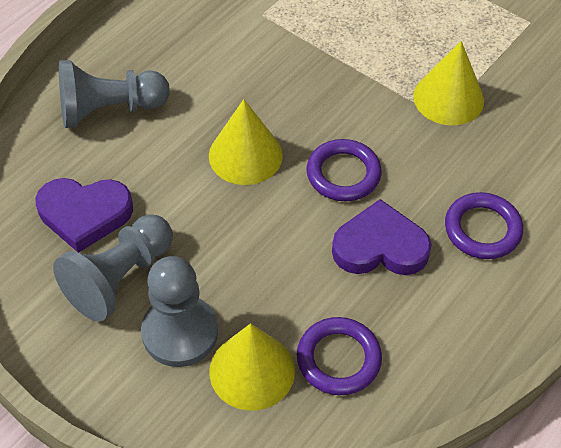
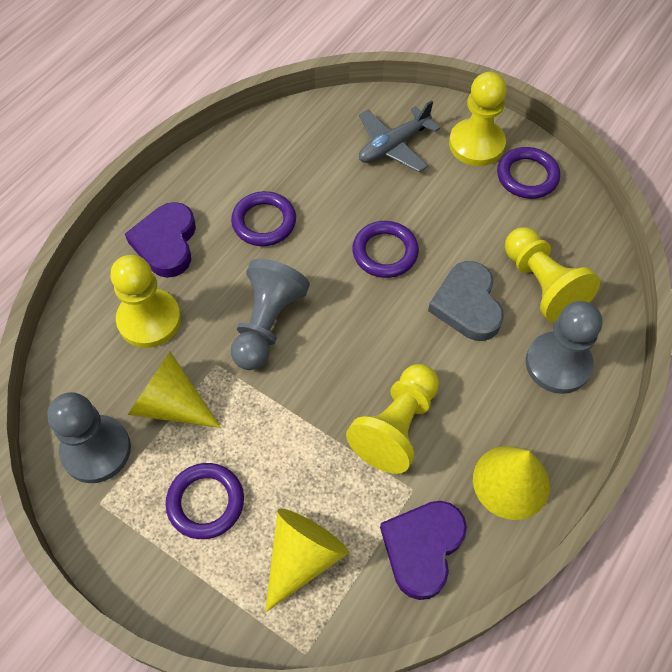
grey heart: 0 -> 1
grey plane: 0 -> 1
purple ring: 3 -> 4
yellow pawn: 0 -> 4

